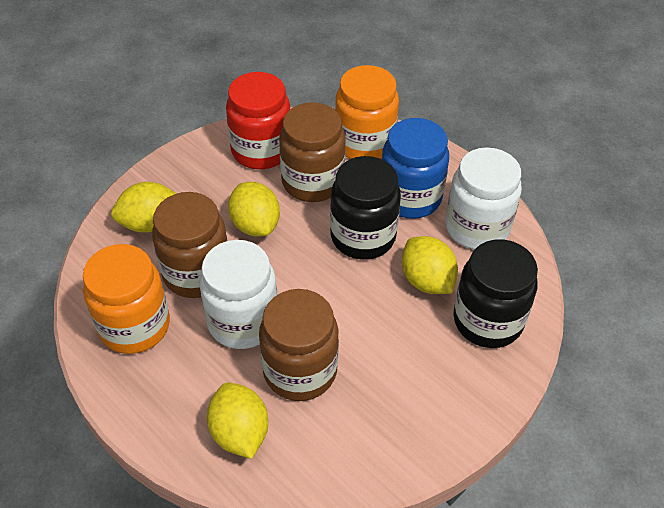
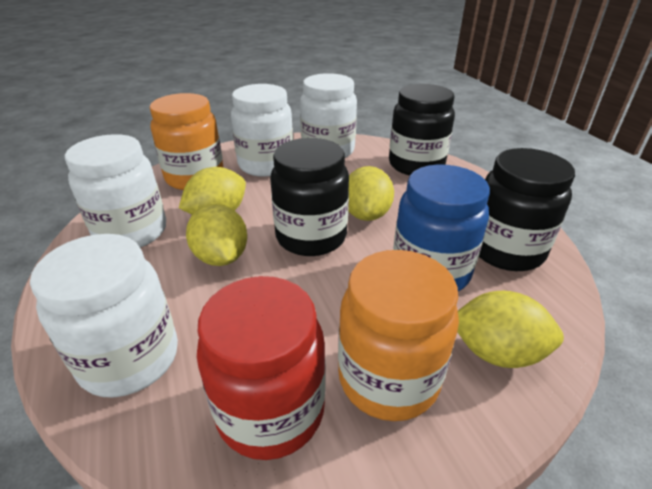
black jar: 2 -> 3
brown jar: 3 -> 0
white jar: 2 -> 4

